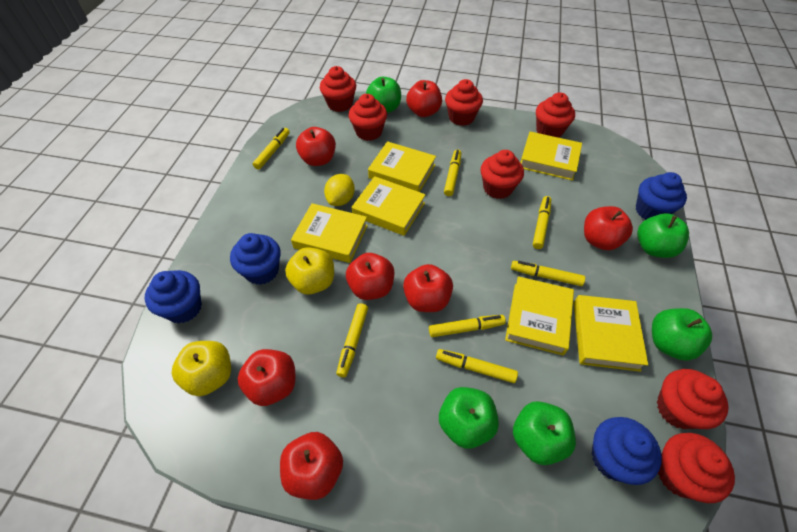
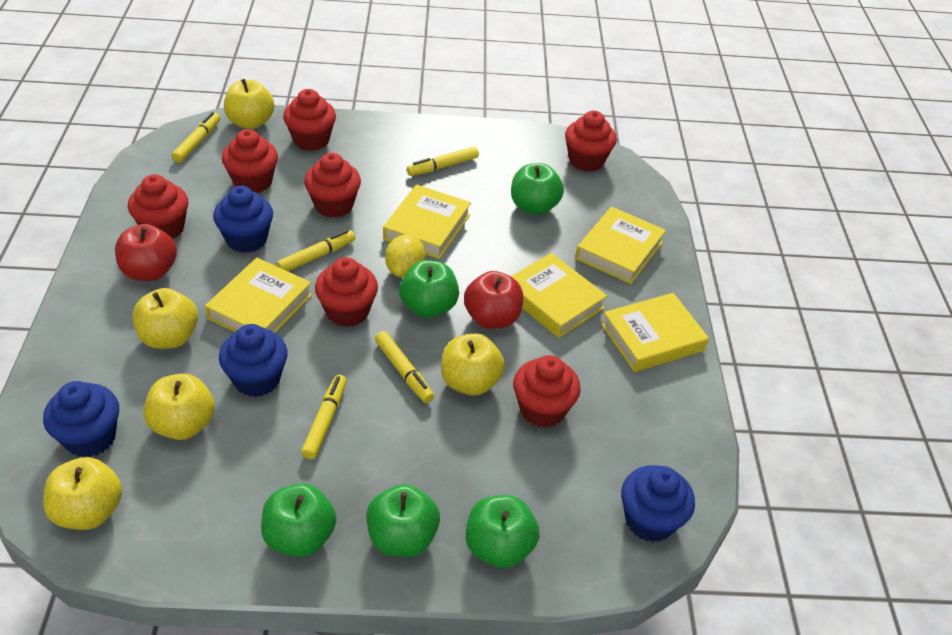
red apple: 7 -> 2
yellow apple: 2 -> 5
yellow book: 6 -> 5
yellow marker: 7 -> 5

